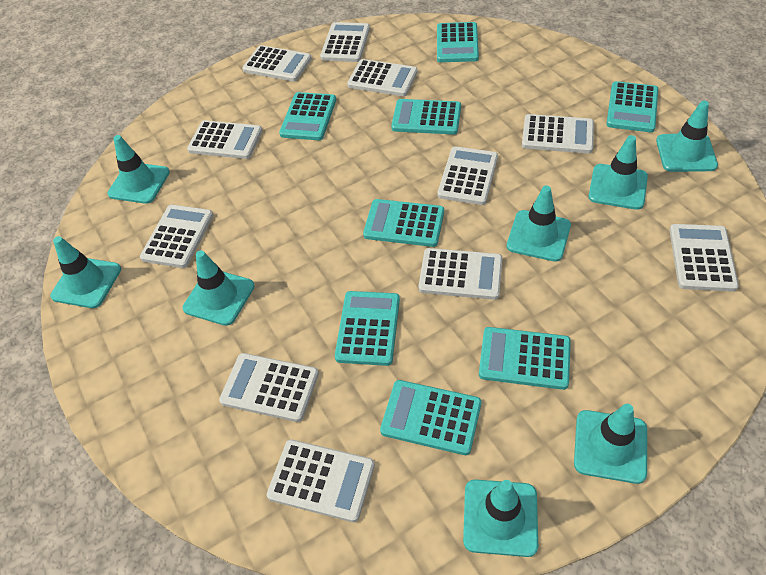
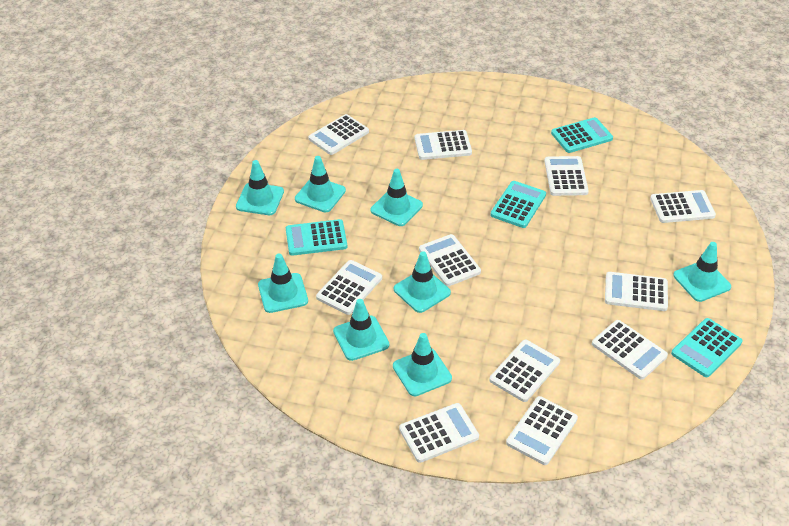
turquoise calculator: 8 -> 4

